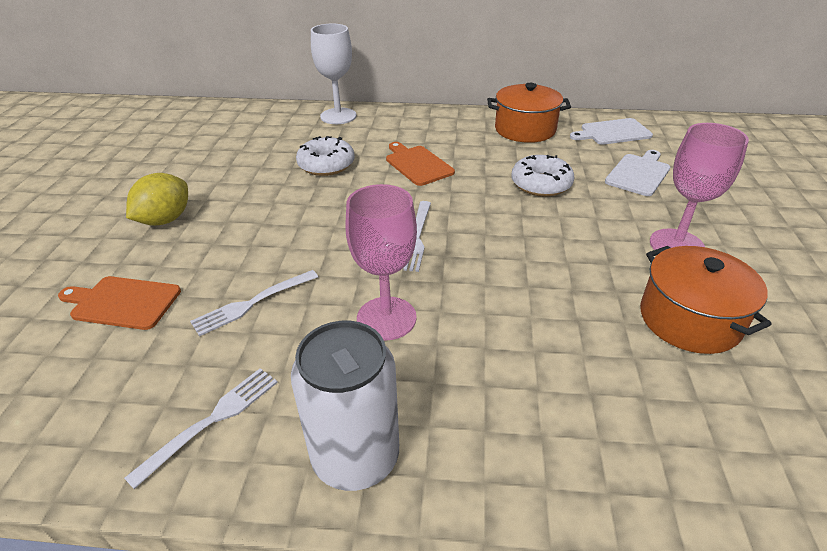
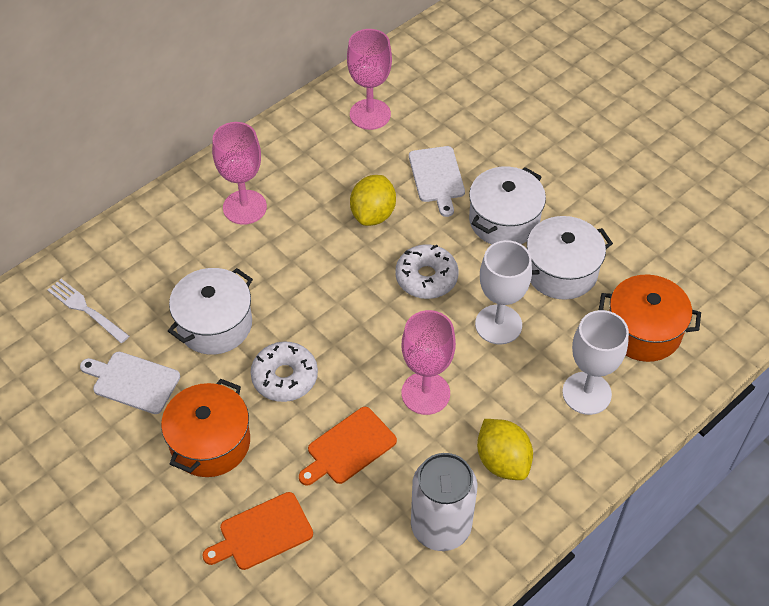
pink goblet: 2 -> 3
white fork: 3 -> 1
white goblet: 1 -> 2
white pot: 0 -> 3
yellow lemon: 1 -> 2

